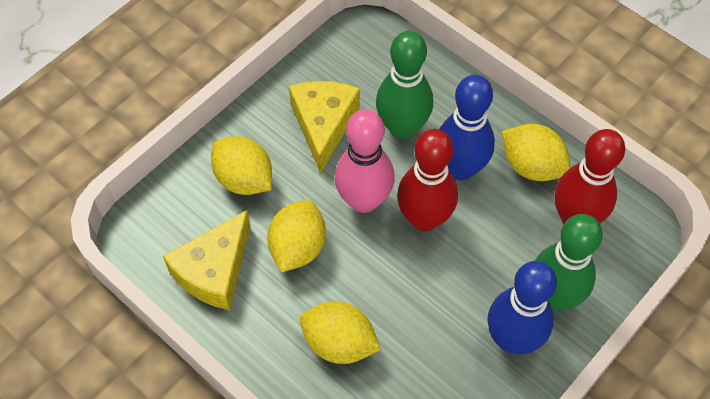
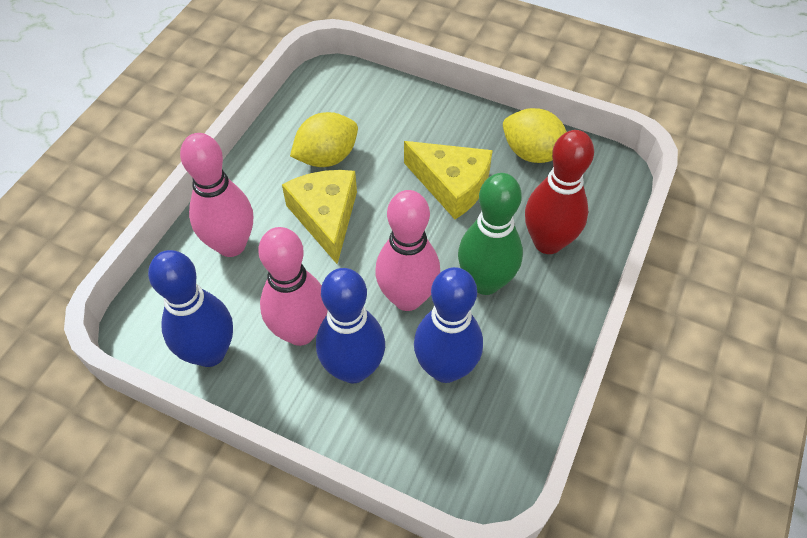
blue bowling pin: 2 -> 3
green bowling pin: 2 -> 1
pink bowling pin: 1 -> 3
red bowling pin: 2 -> 1
yellow lemon: 4 -> 2

